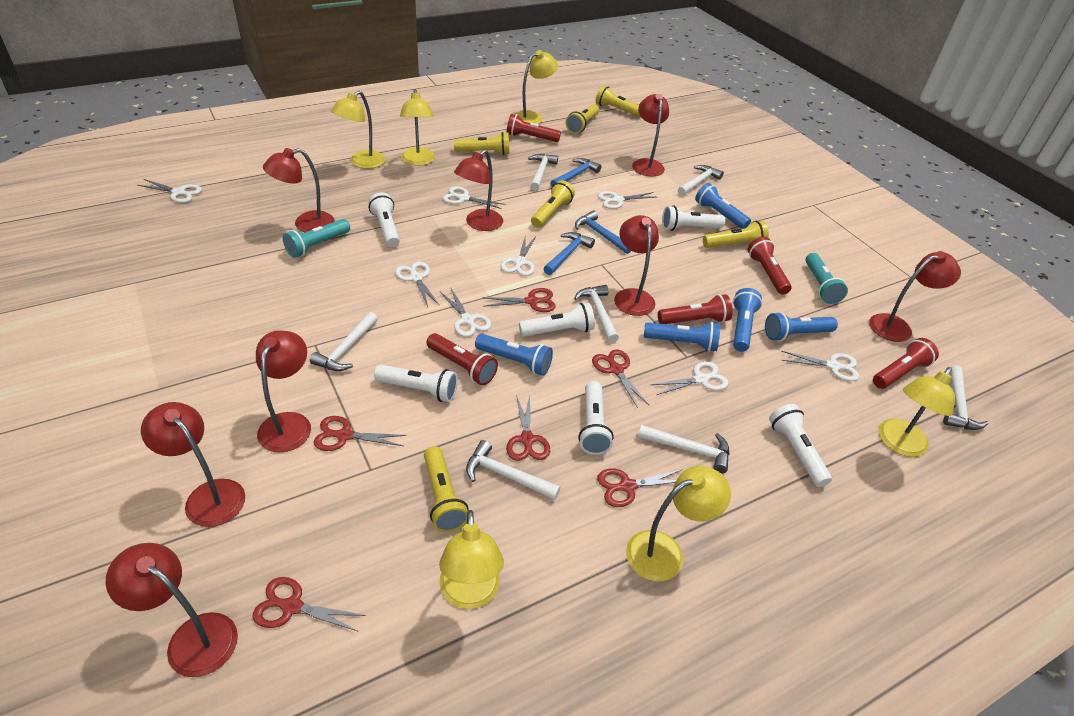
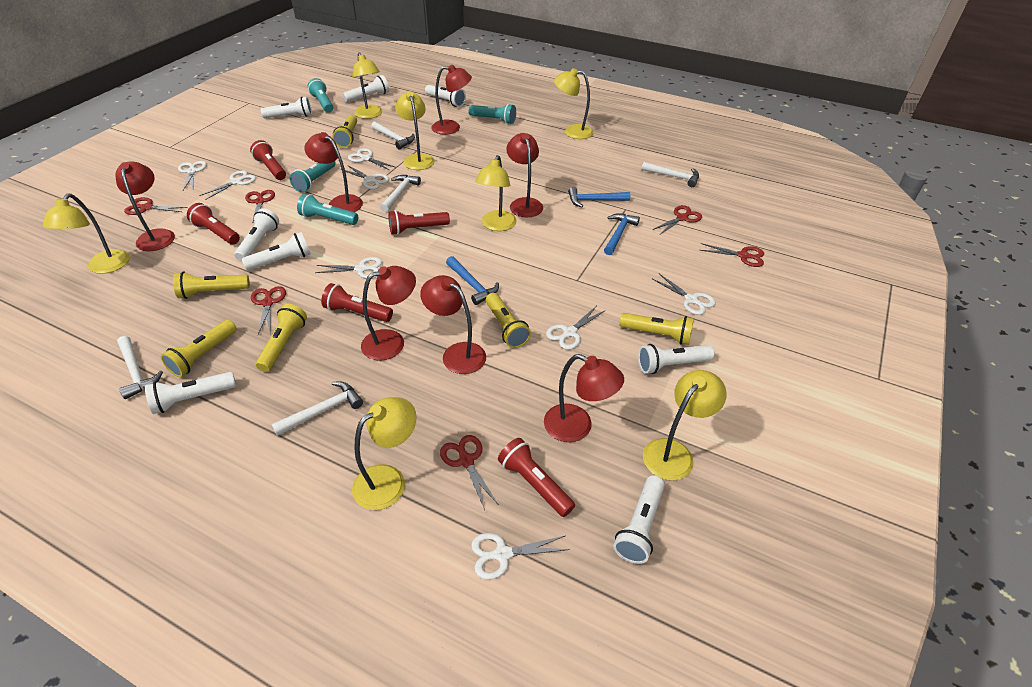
blue flashlight: 5 -> 0
red lamp: 8 -> 7
turquoise flashlight: 2 -> 4
white flashlight: 6 -> 8
white hammer: 7 -> 5
yellow lamp: 6 -> 7

